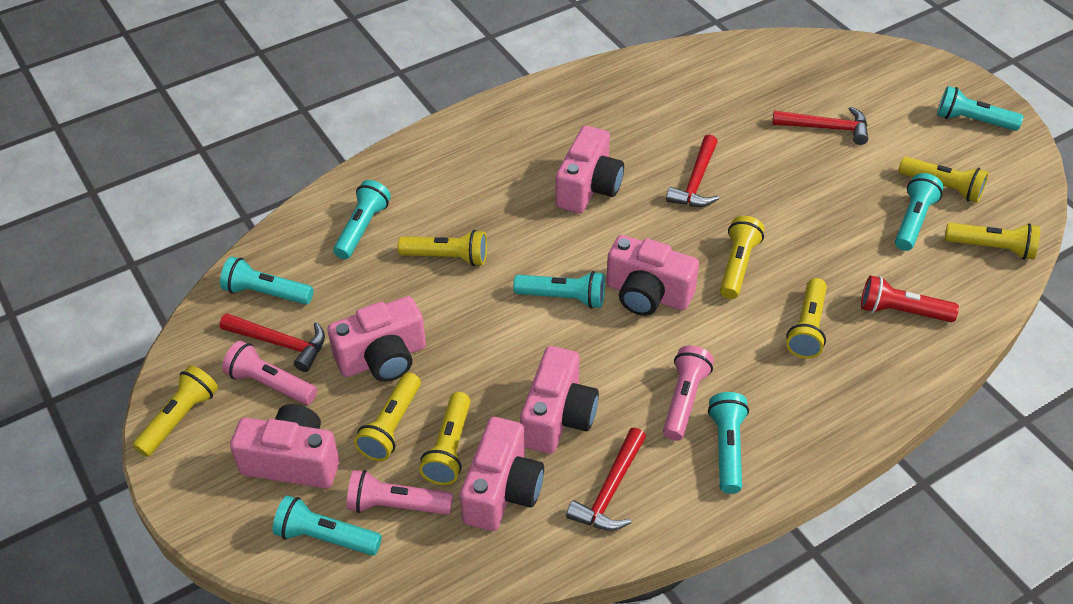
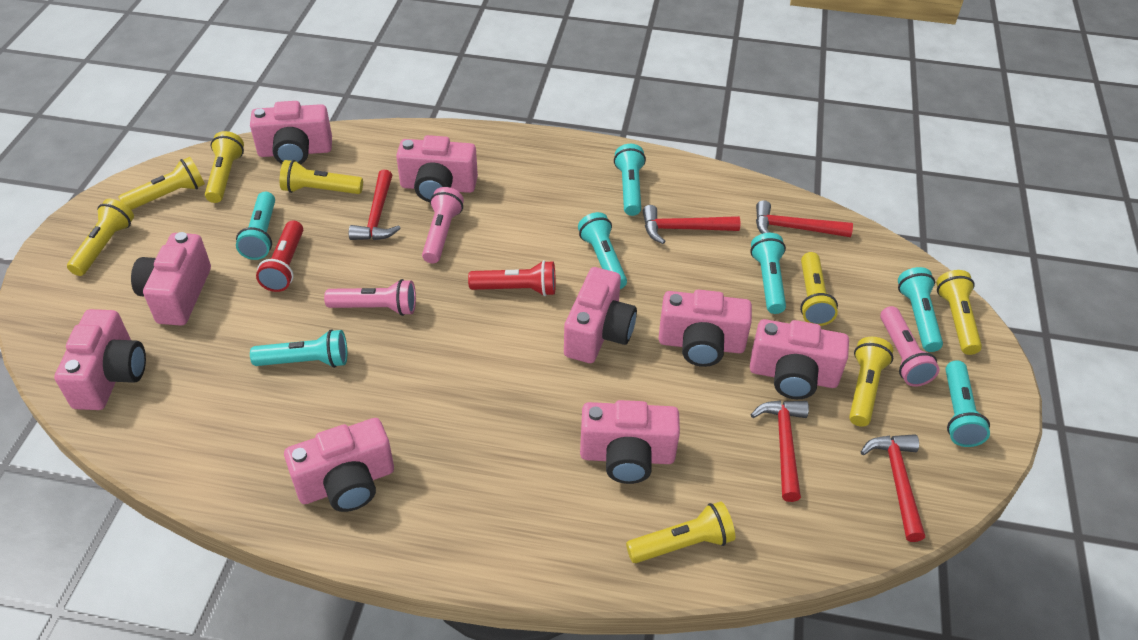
pink camera: 6 -> 9
red flashlight: 1 -> 2
red hammer: 4 -> 5

